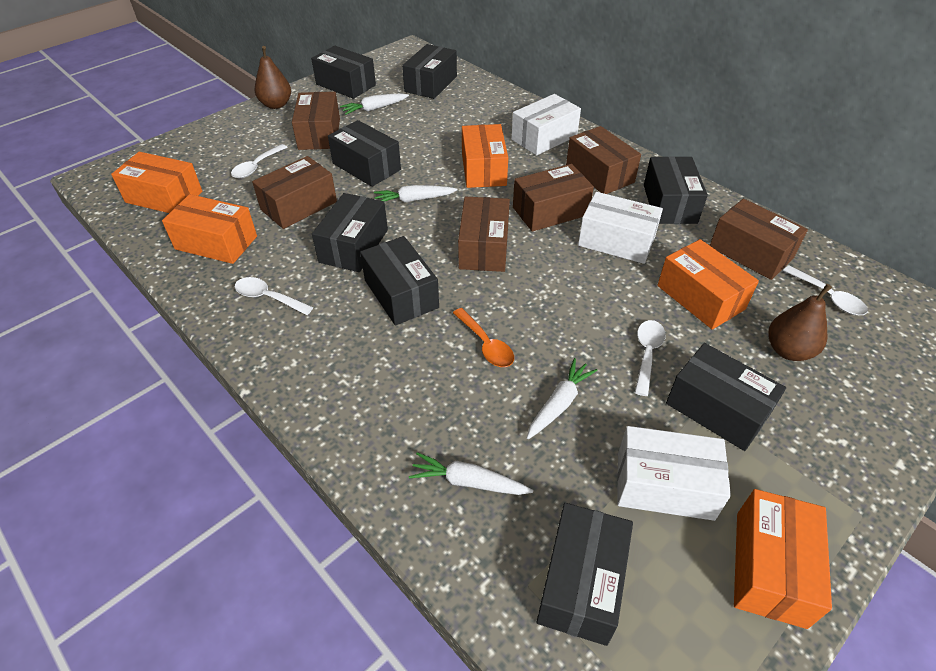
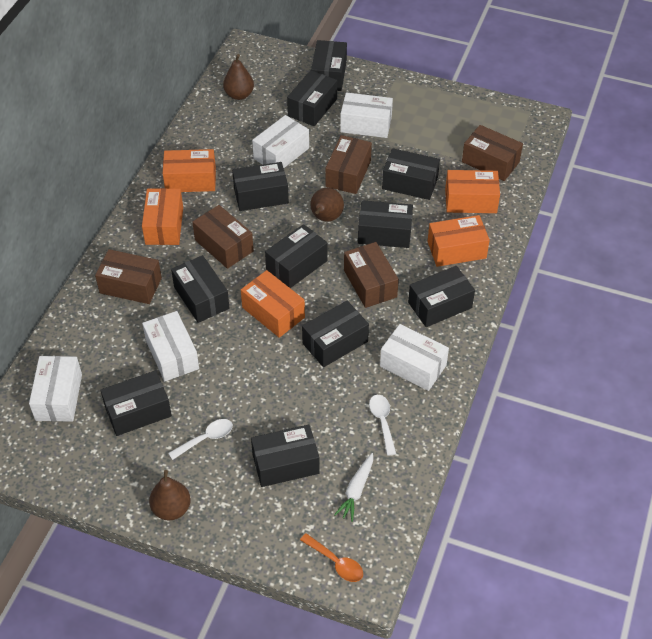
black box: 8 -> 11
brown box: 6 -> 5
brown pear: 2 -> 3
white box: 3 -> 5
white carrot: 4 -> 1
white spoon: 4 -> 2

